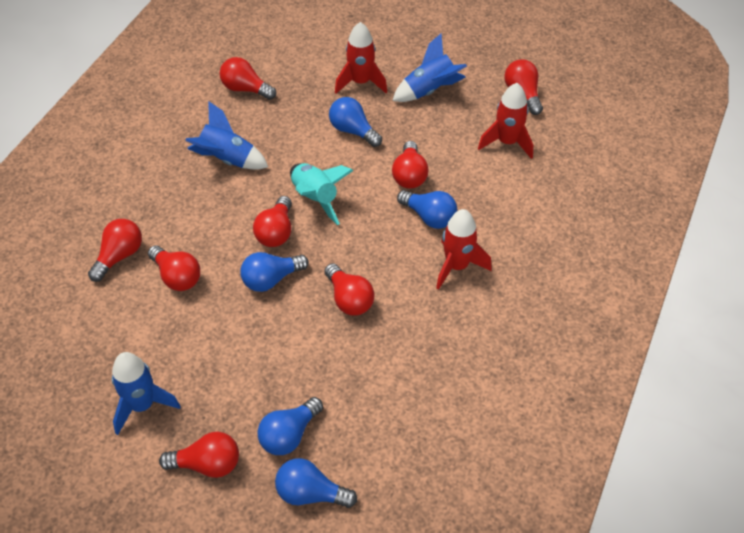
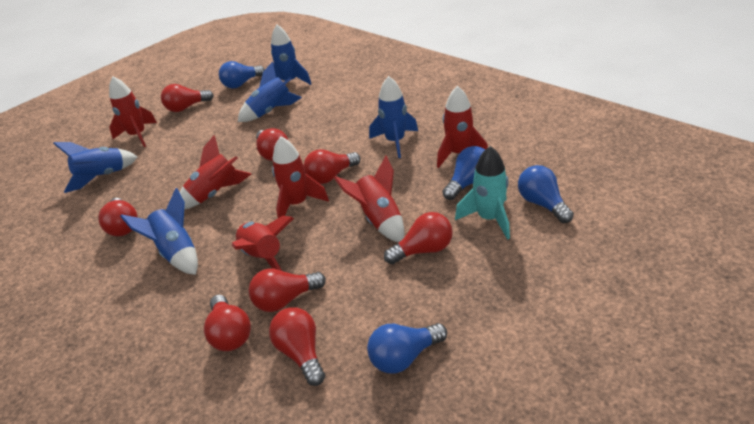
blue light bulb: 5 -> 4
blue rocket: 3 -> 5
red rocket: 3 -> 6

